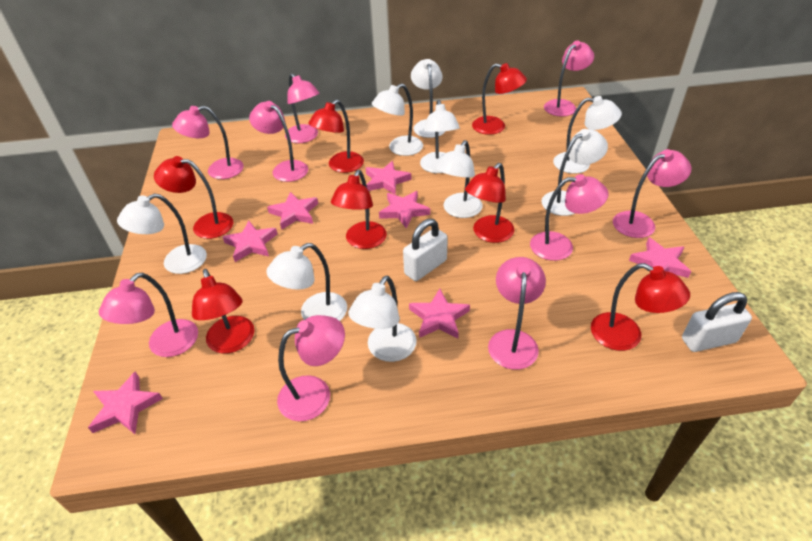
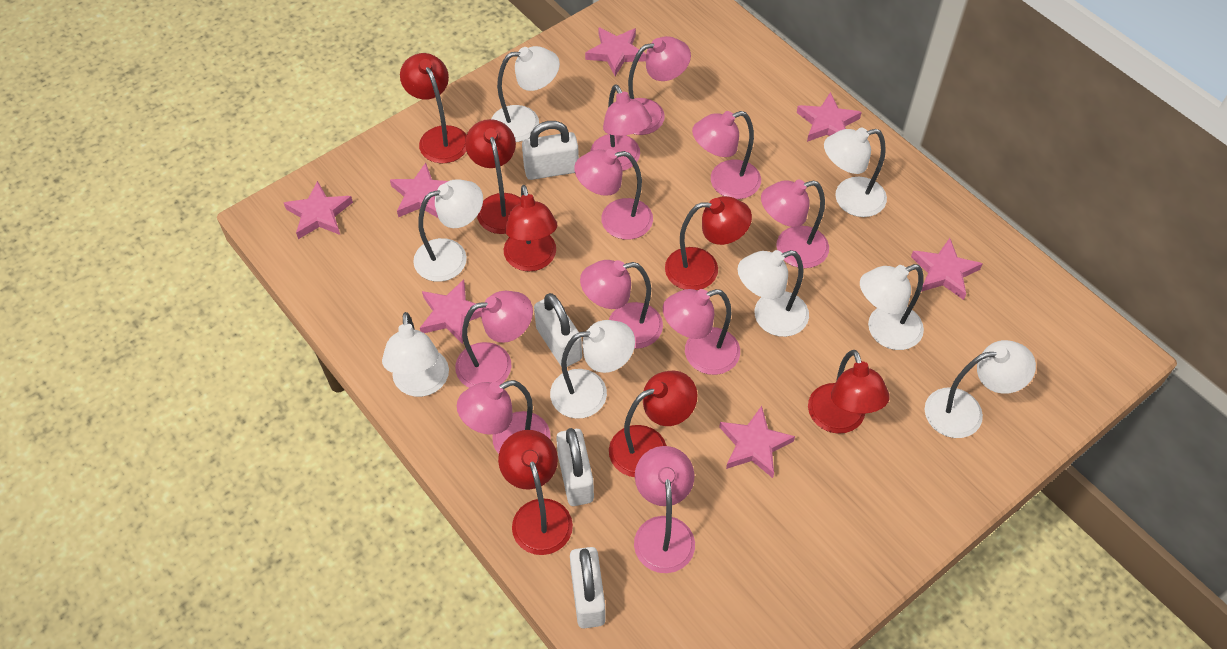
pink lamp: 9 -> 10
white lamp: 9 -> 8
white padlock: 2 -> 4

